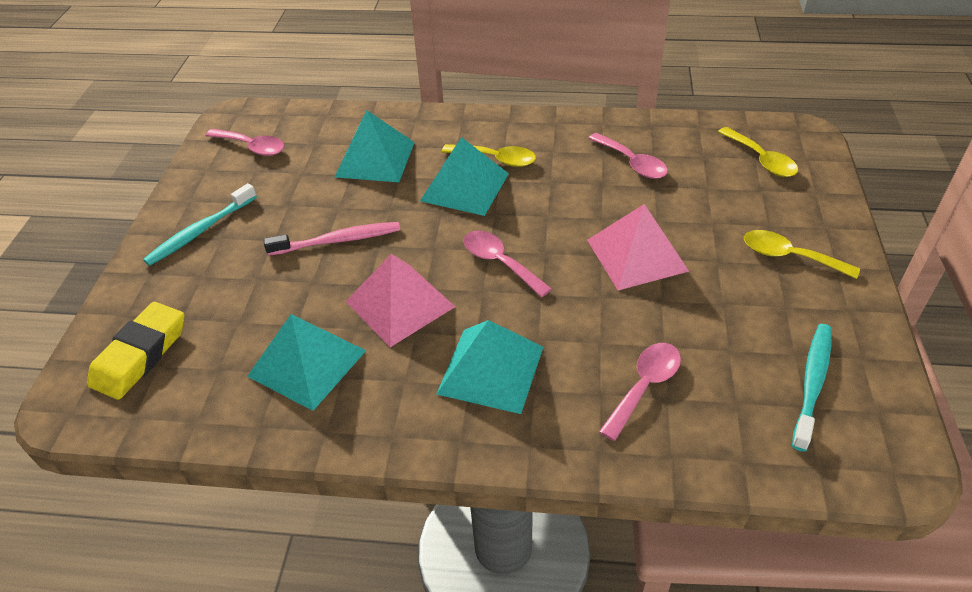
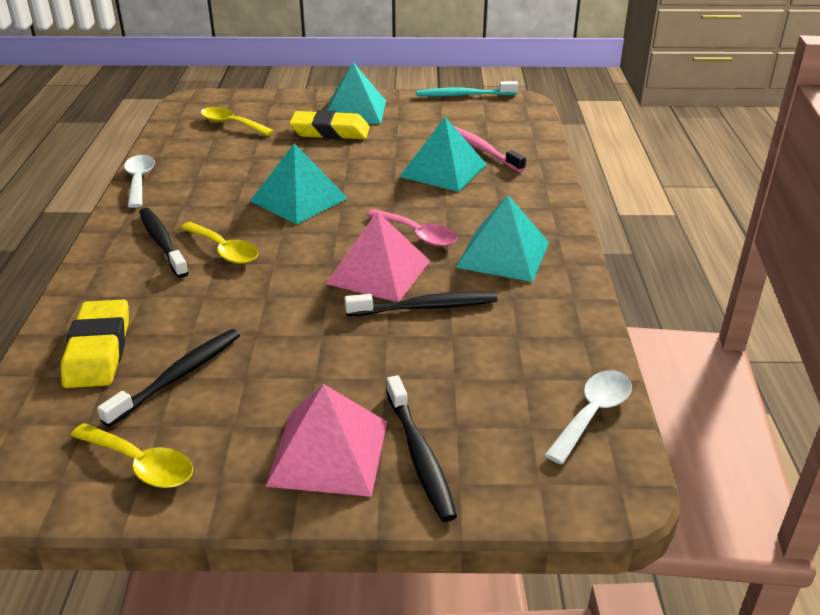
black toothbrush: 0 -> 4
pink spoon: 4 -> 1
turquoise toothbrush: 2 -> 1
white spoon: 0 -> 2
yellow eraser: 1 -> 2

